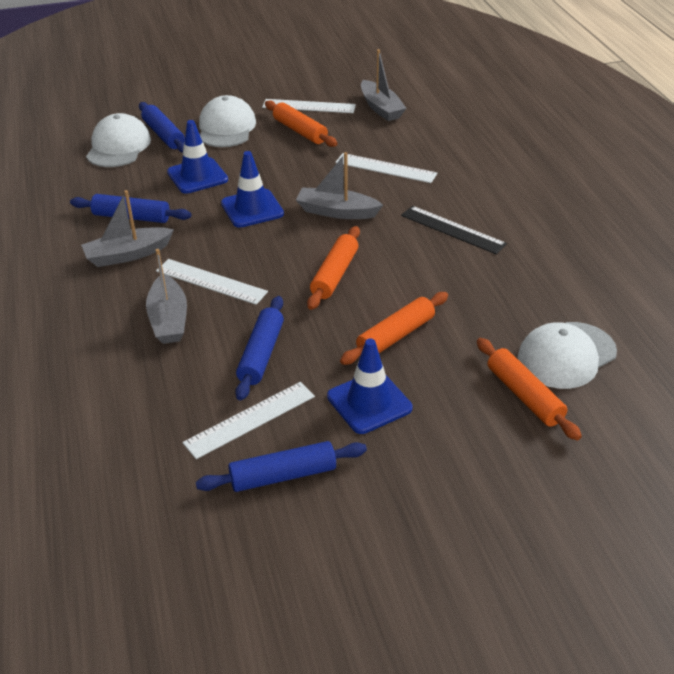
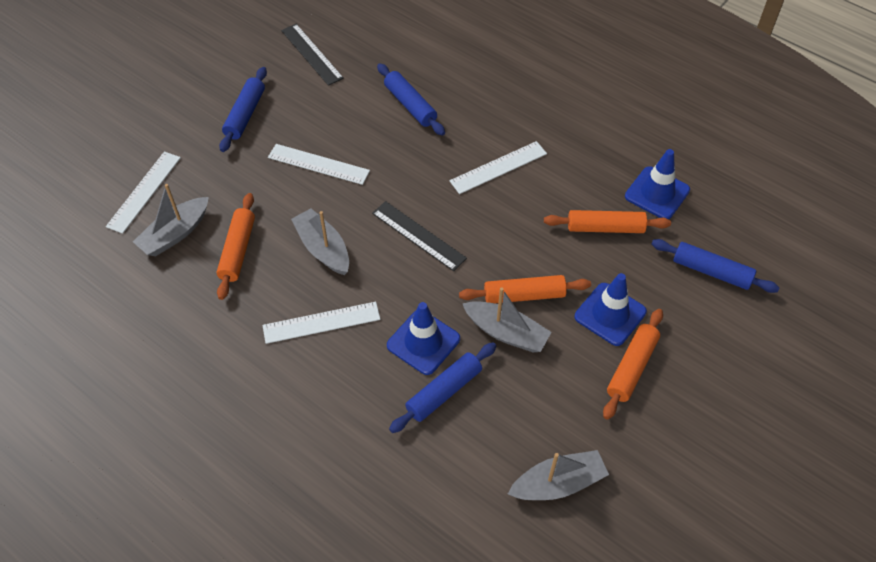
black ruler: 1 -> 2
white cap: 3 -> 0

